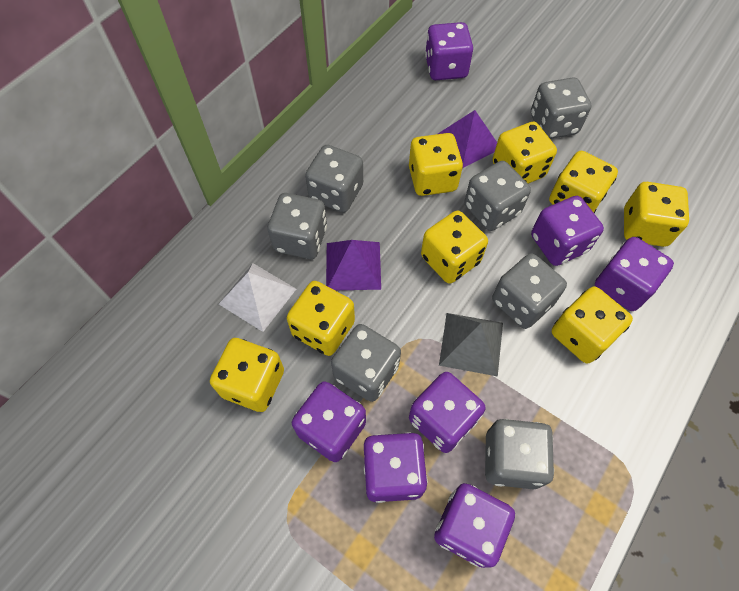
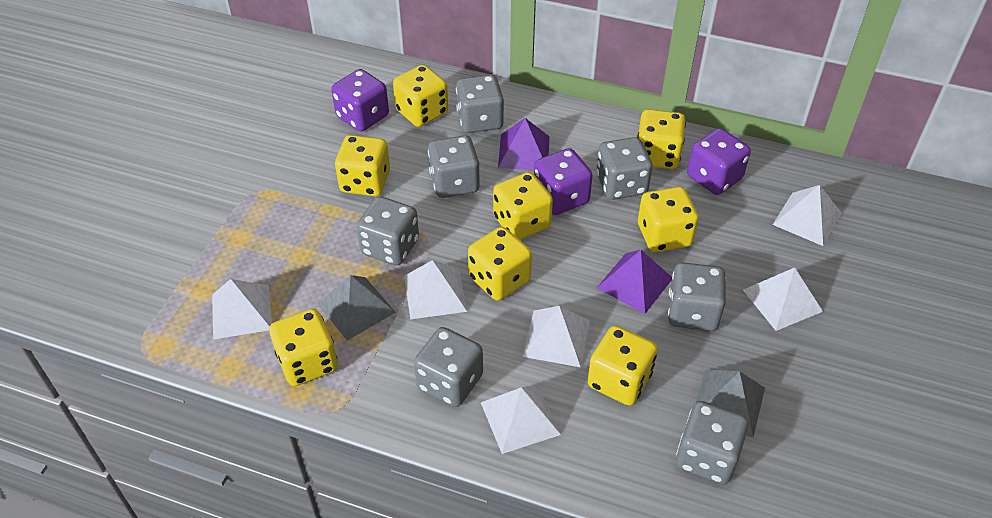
grey pyramid: 1 -> 2
purple dice: 7 -> 3
white pyramid: 1 -> 6

